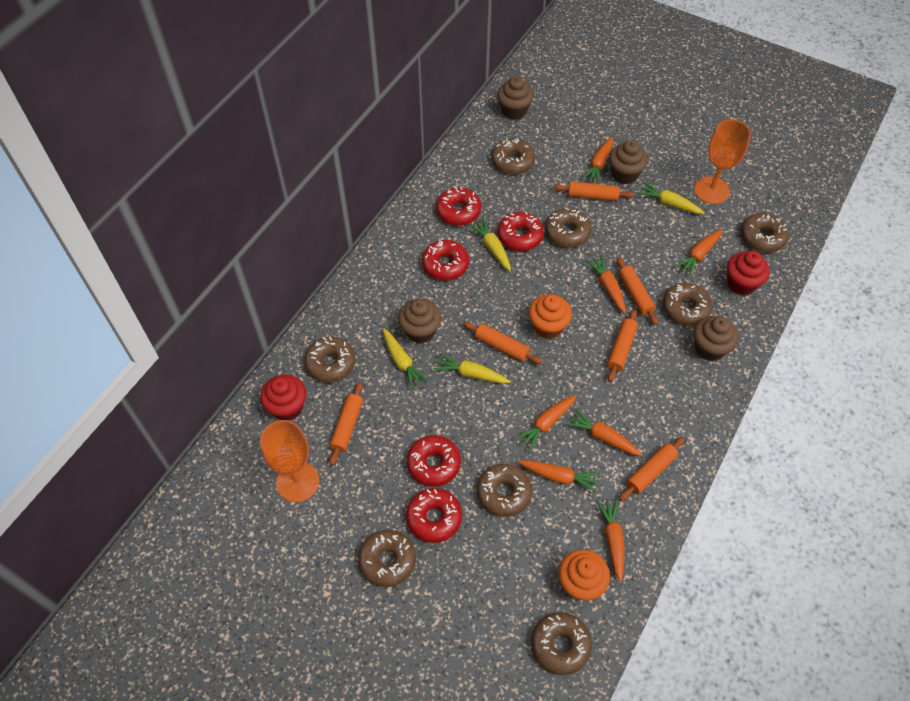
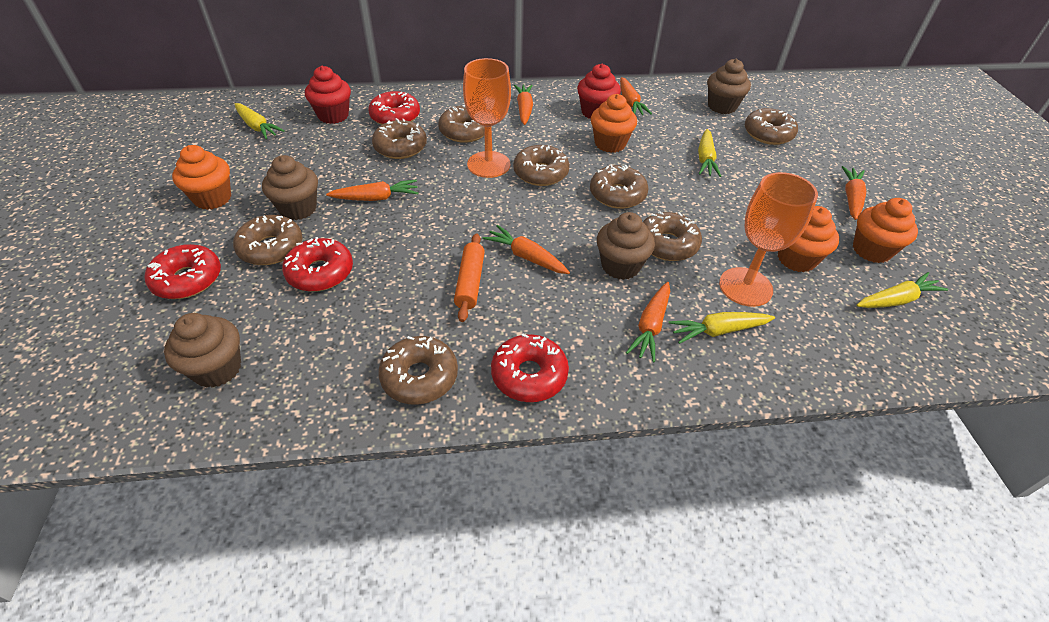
orange carrot: 7 -> 6
orange cupcake: 2 -> 4
orange rolling pin: 6 -> 1
red donut: 5 -> 4

